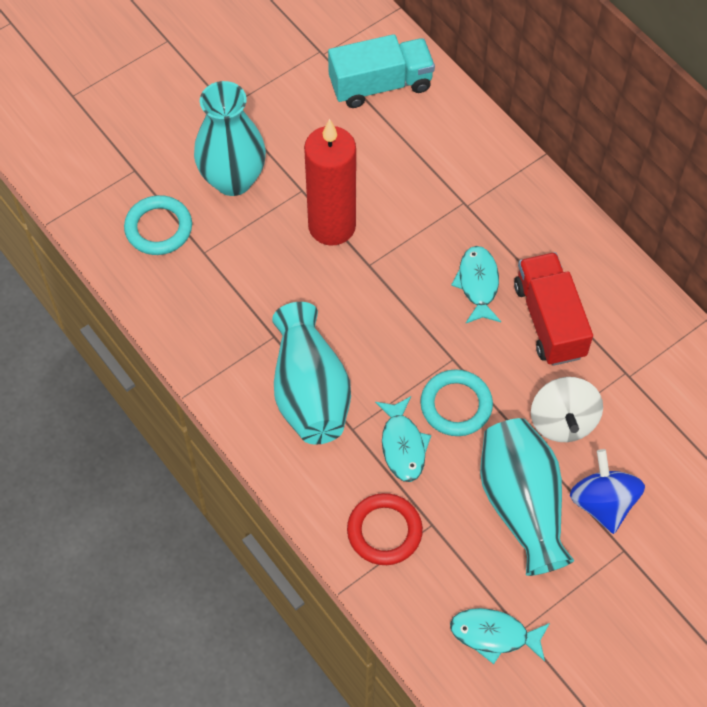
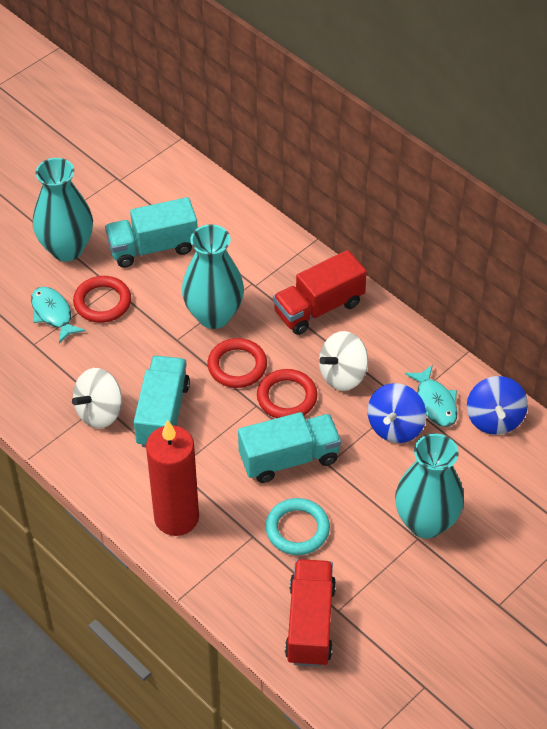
blue spinning top: 1 -> 2
red ring: 1 -> 3
red truck: 1 -> 2
turquoise fish: 3 -> 2
turquoise ring: 2 -> 1
turquoise truck: 1 -> 3
white spinning top: 1 -> 2

